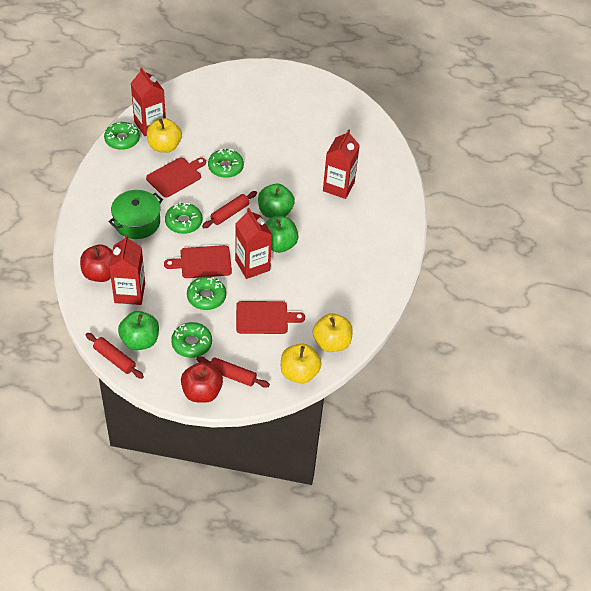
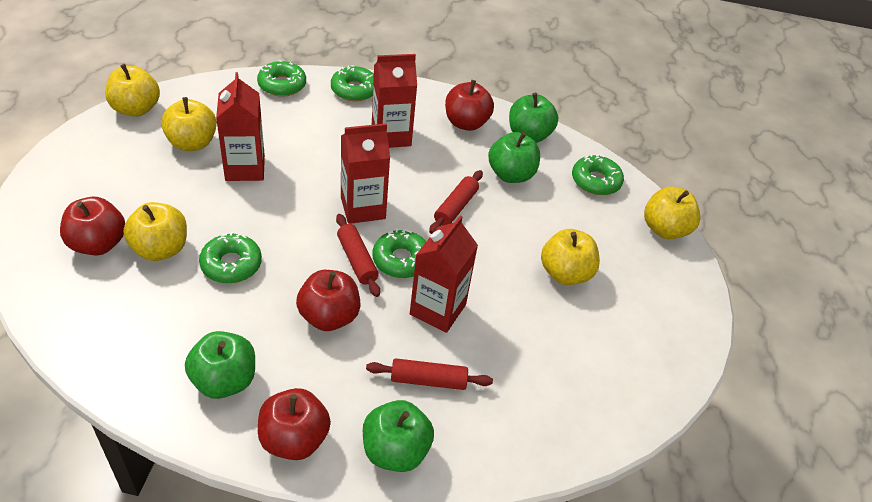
green apple: 3 -> 4
green pot: 1 -> 0
red apple: 2 -> 4
red cutting board: 3 -> 0
yellow apple: 3 -> 5

